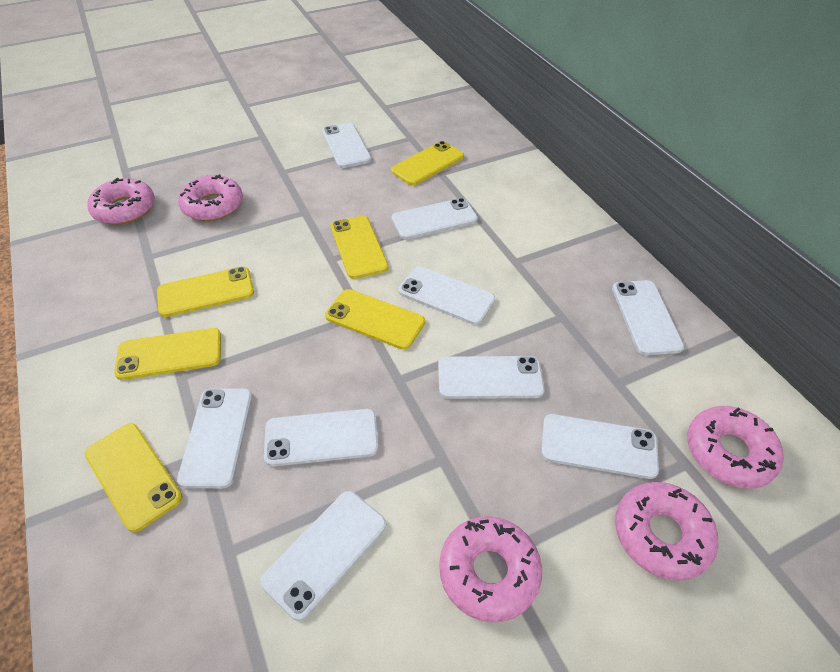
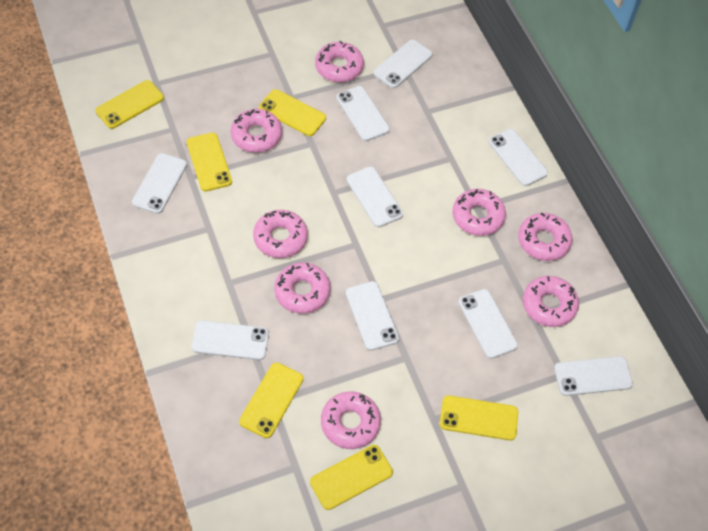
pink donut: 5 -> 8

